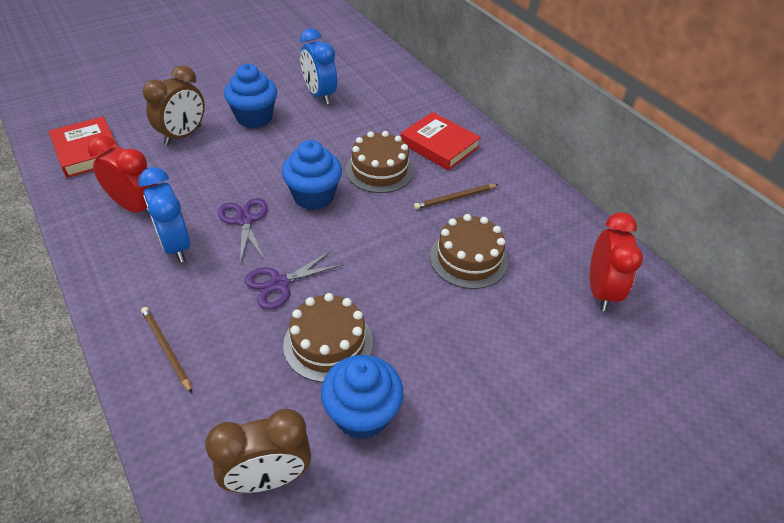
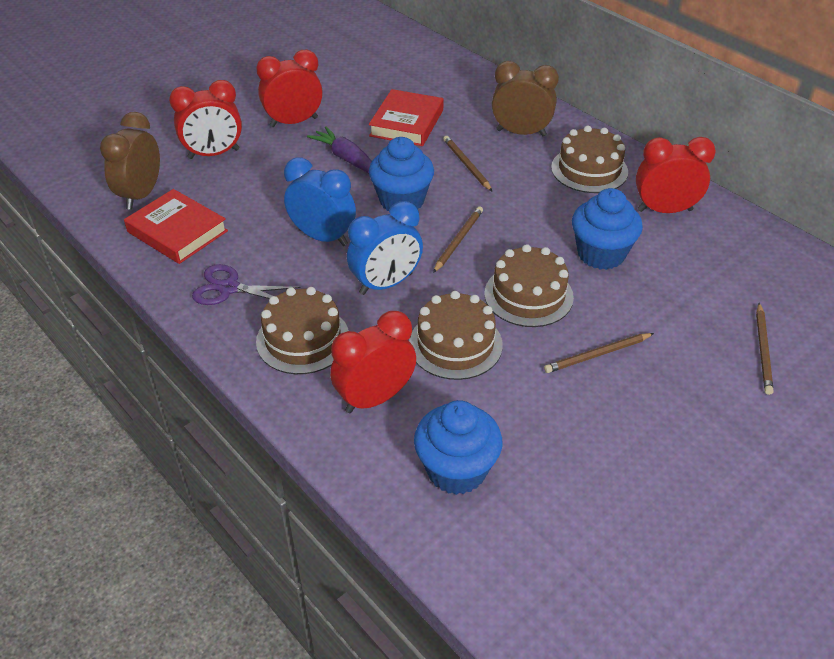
brown cake: 3 -> 4
brown pencil: 2 -> 4
purple carrot: 0 -> 1
purple scissors: 2 -> 1
red clock: 2 -> 4

